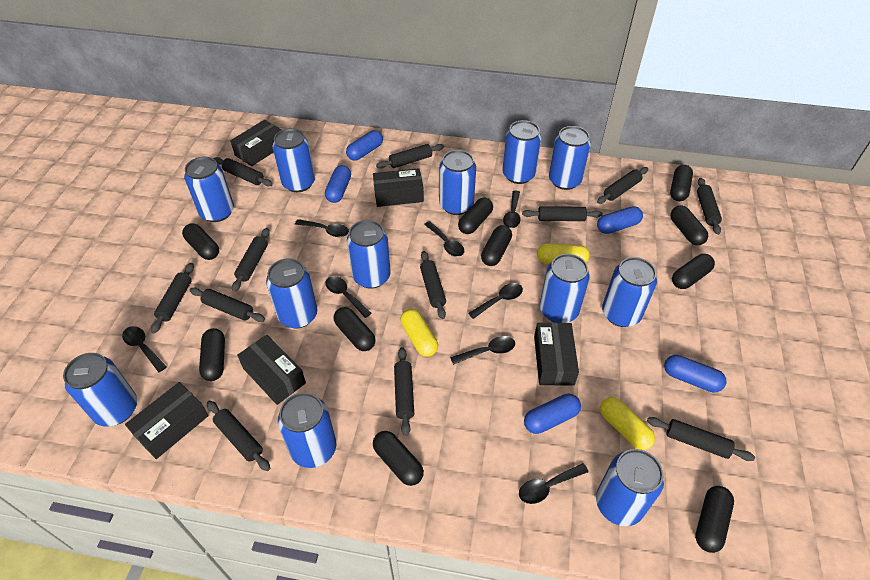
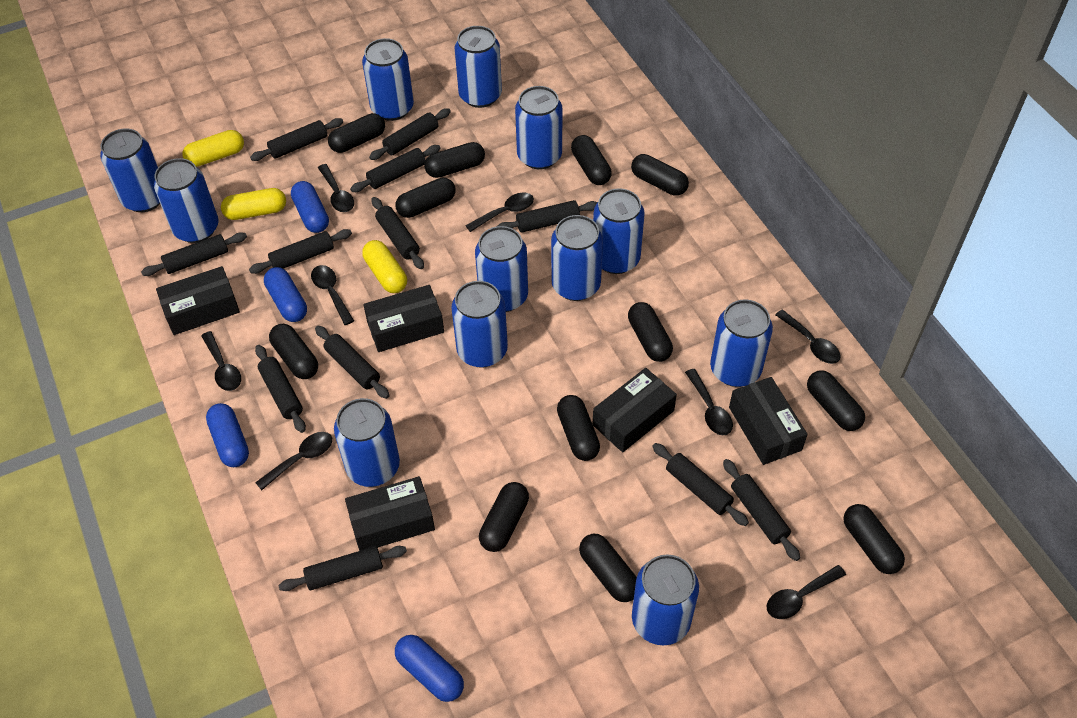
black capsule: 10 -> 12
blue capsule: 5 -> 4

